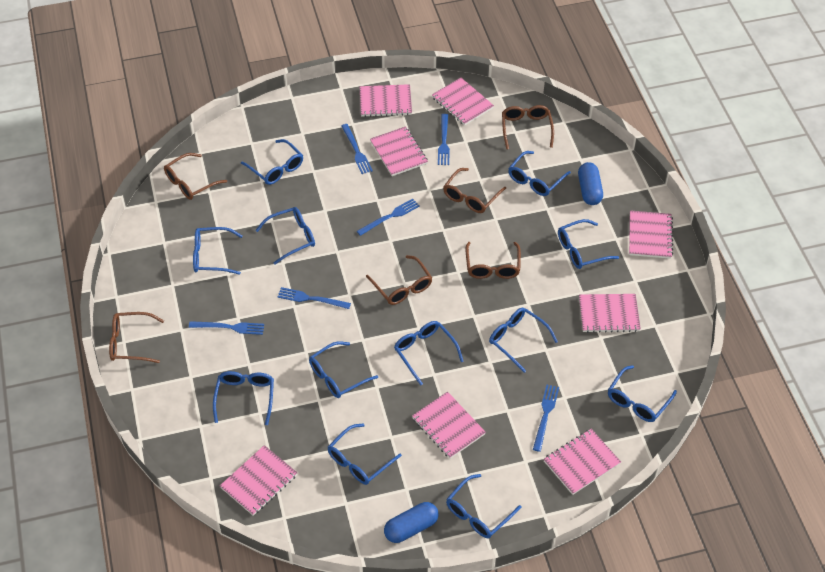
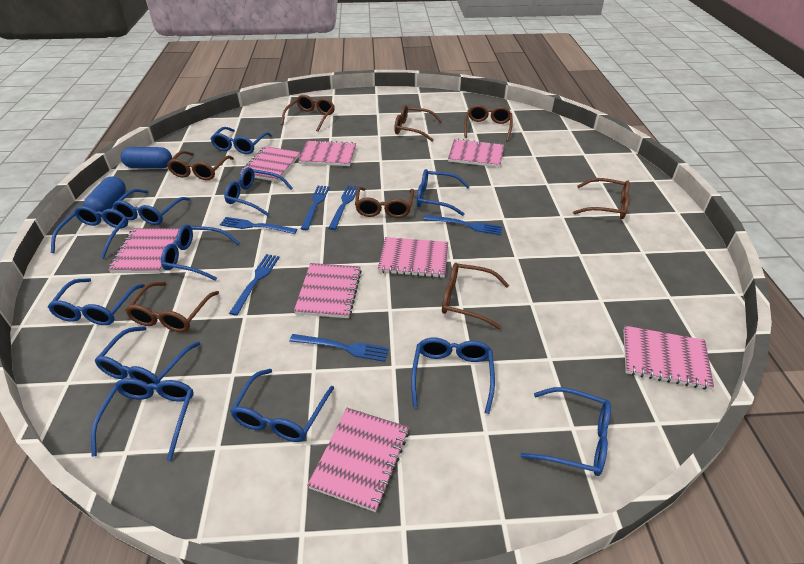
brown glasses: 6 -> 8

